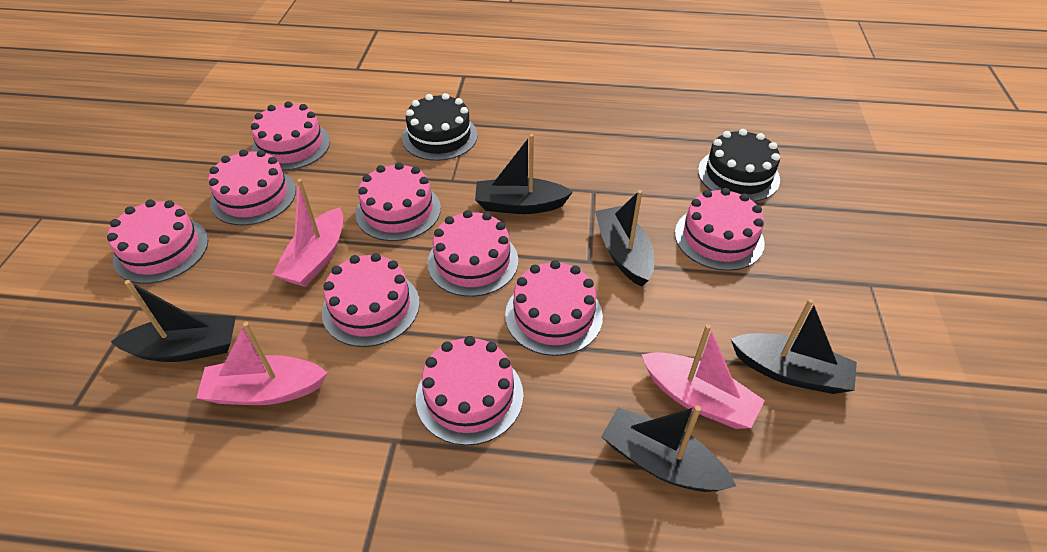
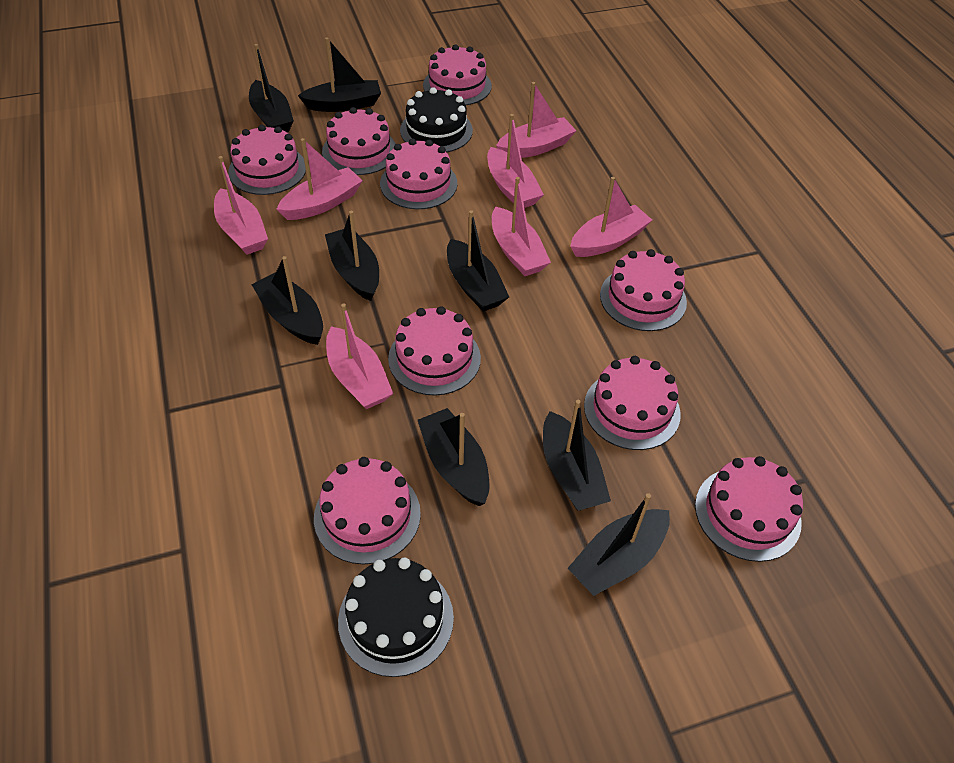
black boat: 5 -> 8
pink boat: 3 -> 7

